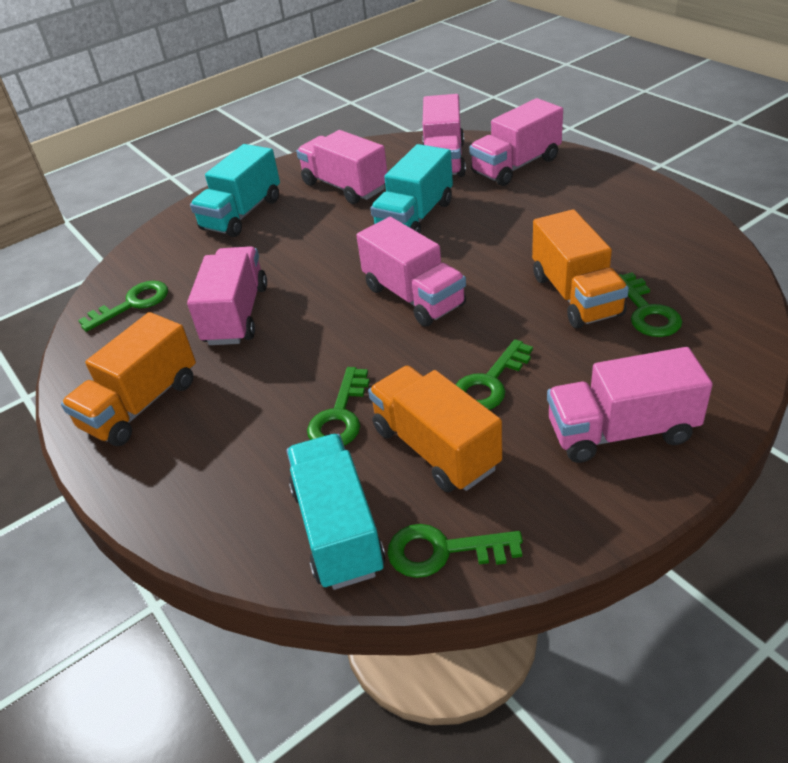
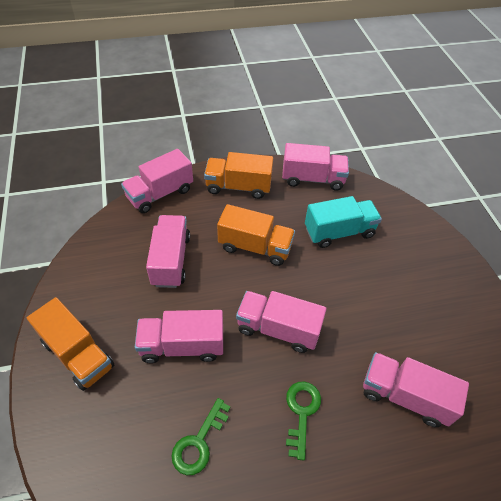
green key: 5 -> 2
turquoise truck: 3 -> 1

